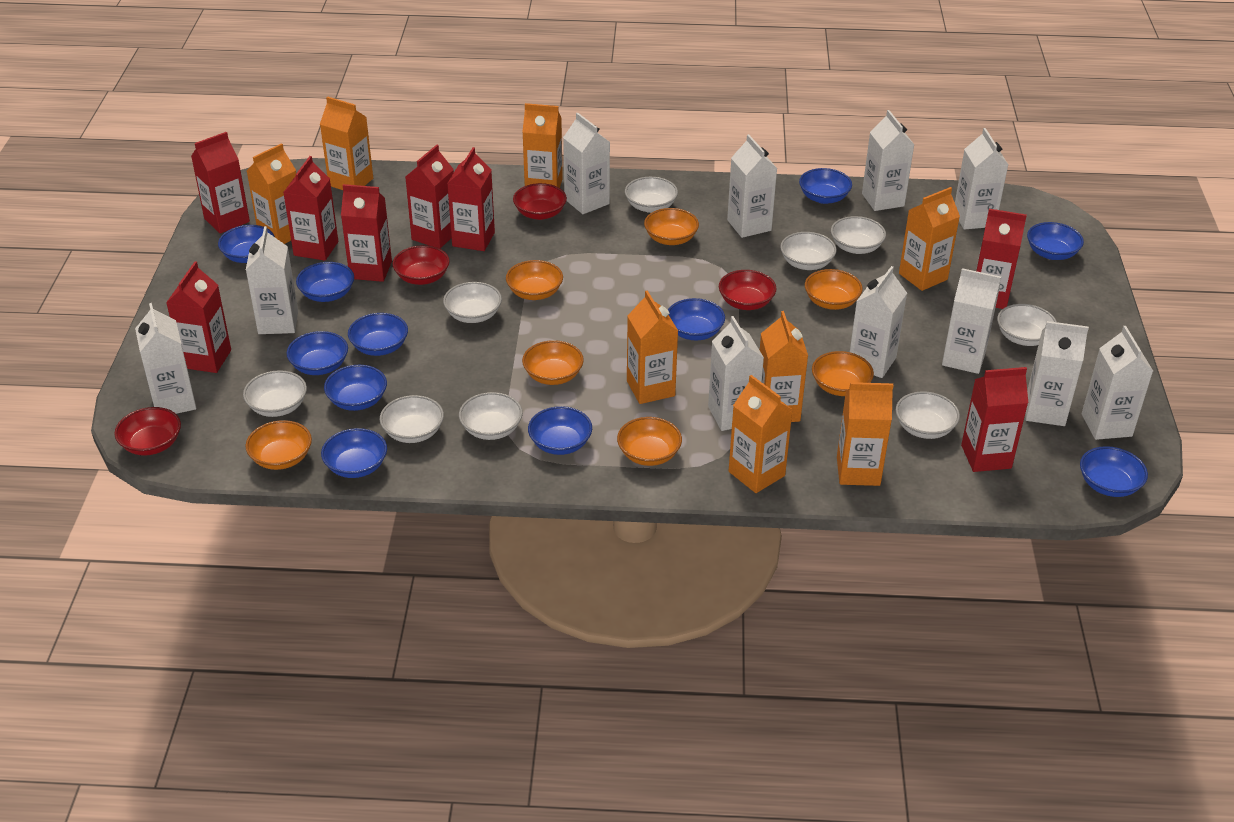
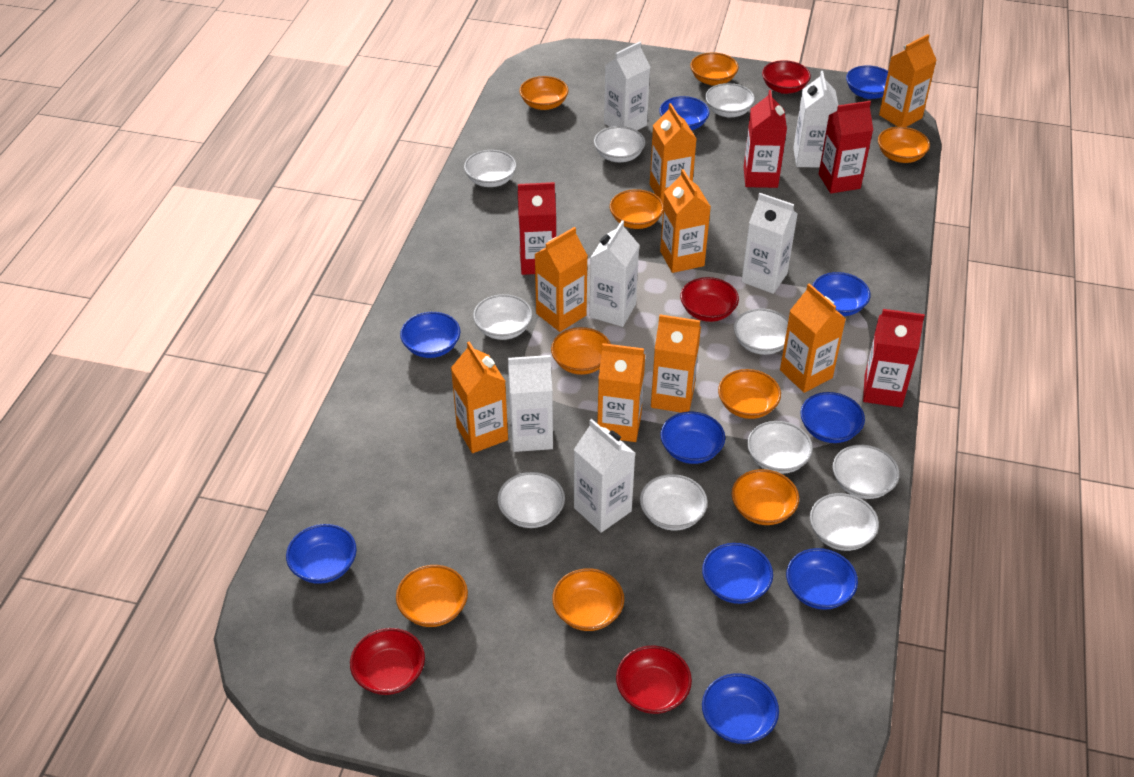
blue bowl: 11 -> 10
orange bowl: 7 -> 9
red carton: 8 -> 4
white bowl: 9 -> 10
white carton: 11 -> 6

